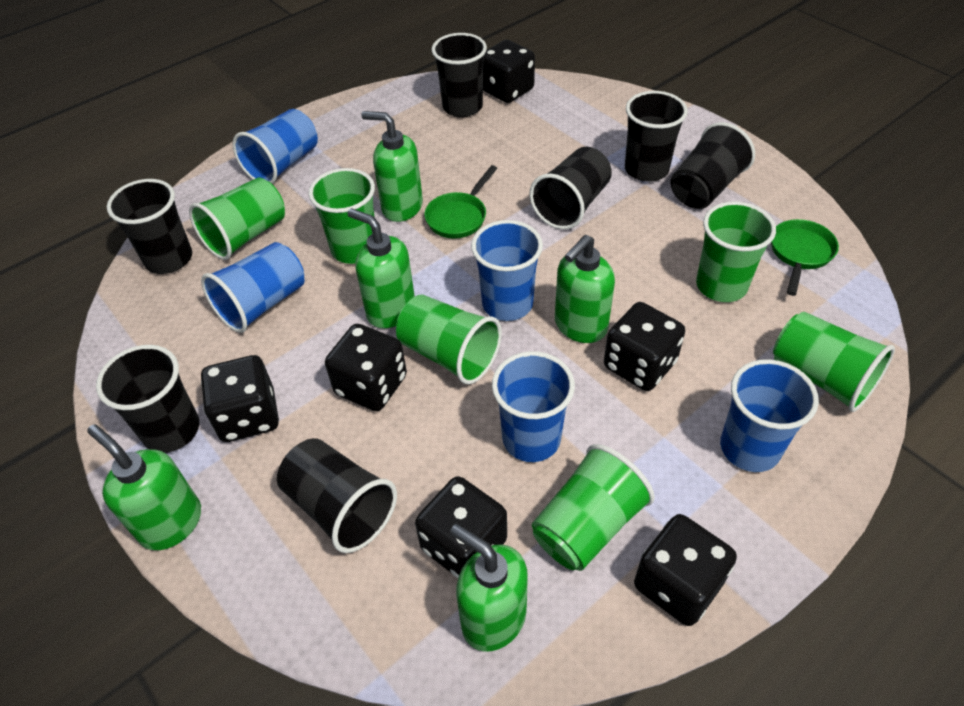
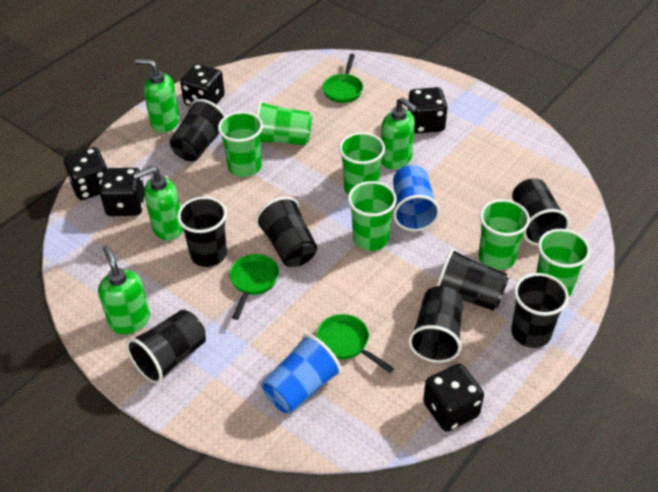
black cup: 7 -> 8
black dice: 6 -> 5
blue cup: 5 -> 2
green pan: 2 -> 3
green soap dispenser: 5 -> 4

